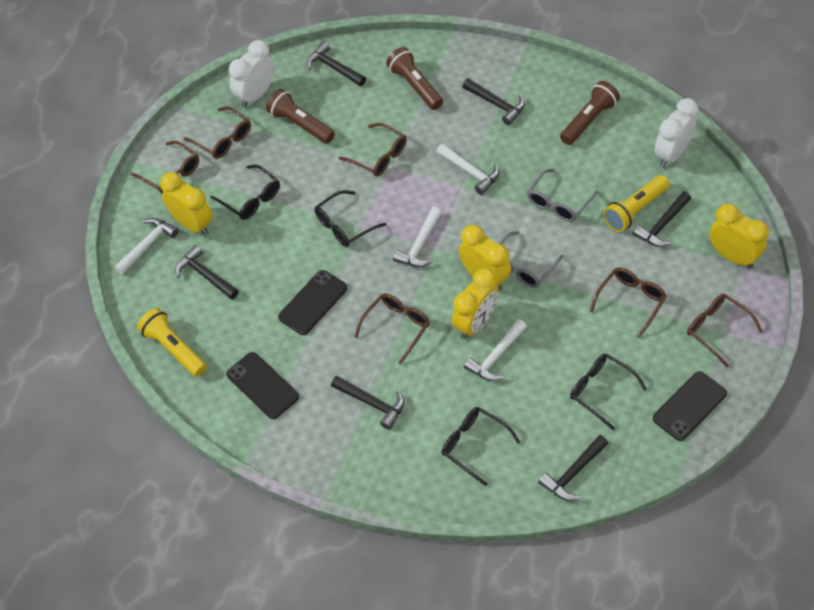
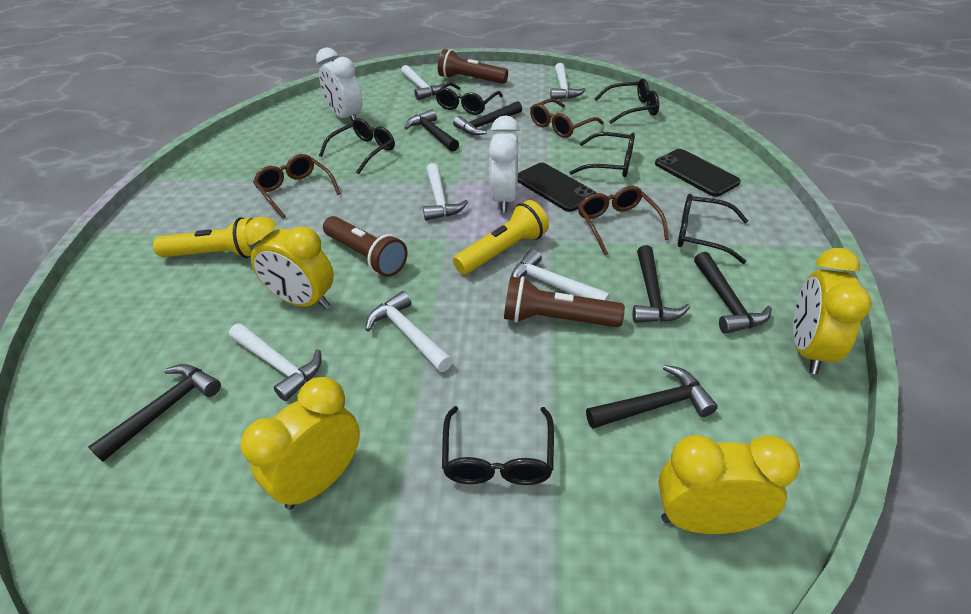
black glasses: 4 -> 6
black phone: 3 -> 2
brown glasses: 6 -> 3
grey glasses: 2 -> 0
white hammer: 4 -> 6

